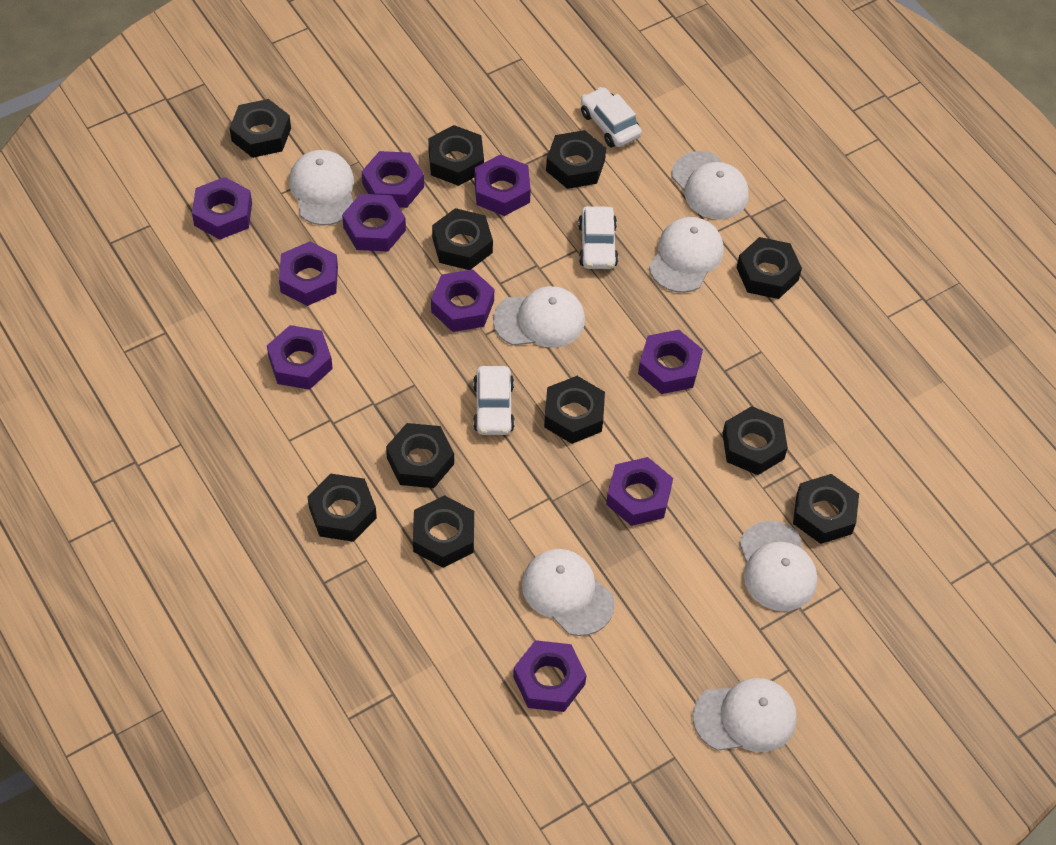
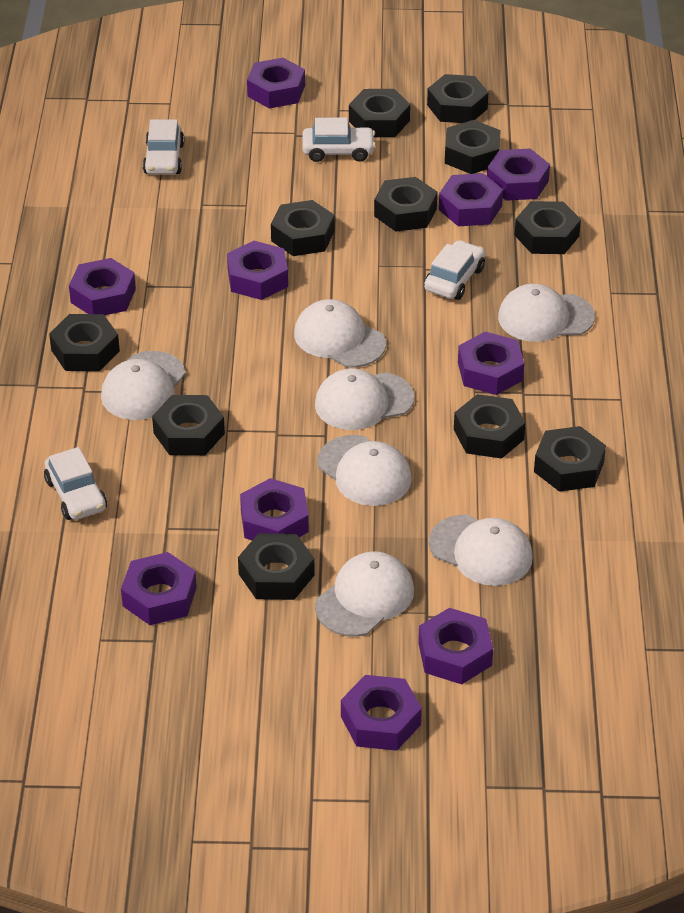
white car: 3 -> 4

